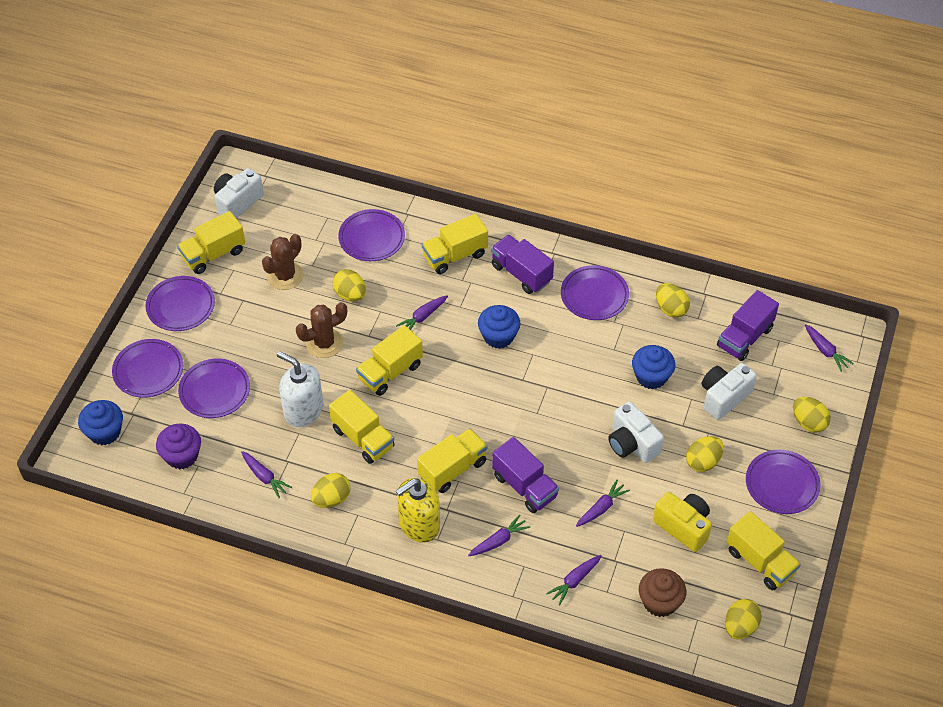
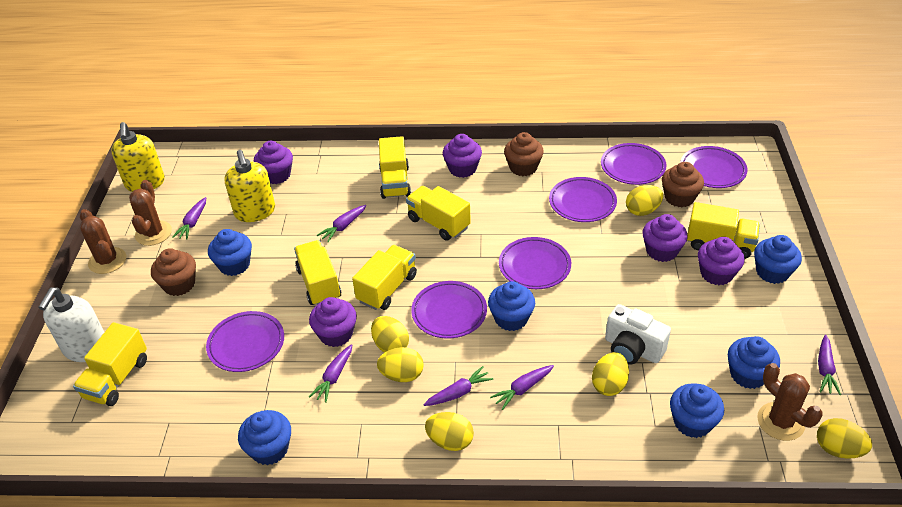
blue cupcake: 3 -> 6
brown cactus: 2 -> 3
brown cupcake: 1 -> 3
purple cupcake: 1 -> 5
purple truck: 3 -> 0
white camera: 3 -> 1
yellow camera: 1 -> 0
yellow soap dispenser: 1 -> 2

